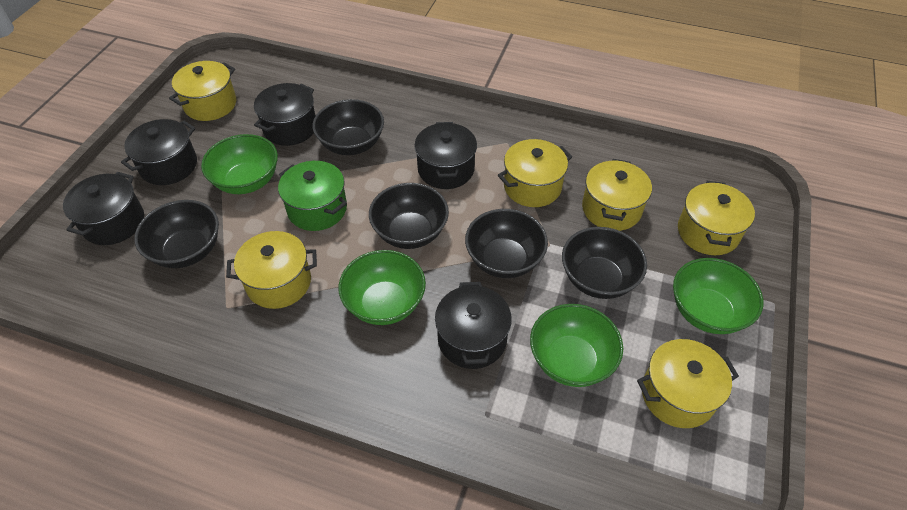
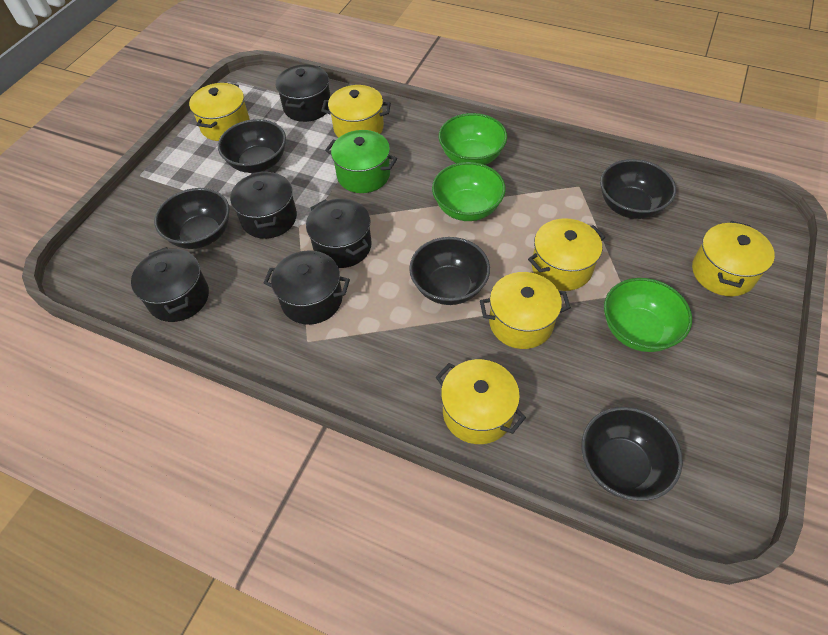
green bowl: 4 -> 3

